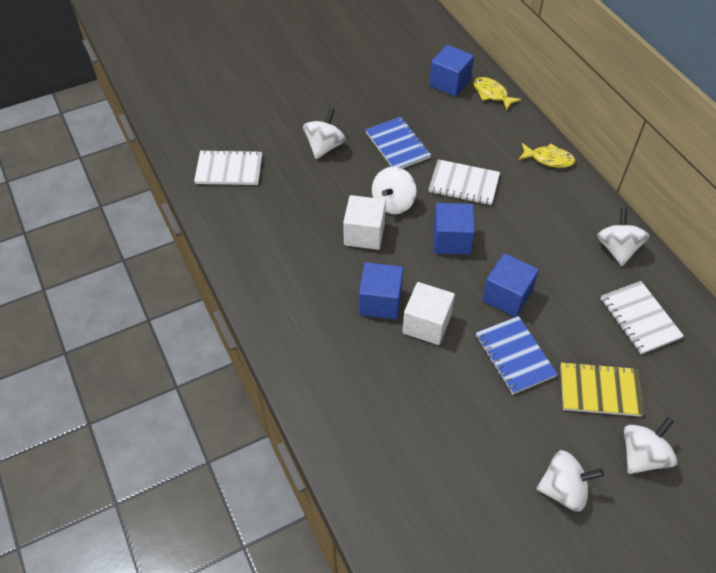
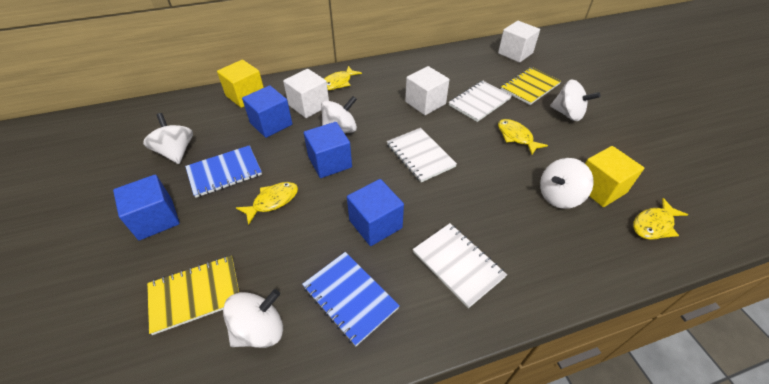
white cube: 2 -> 3
yellow cube: 0 -> 2
yellow fish: 2 -> 4
yellow notebook: 1 -> 2

